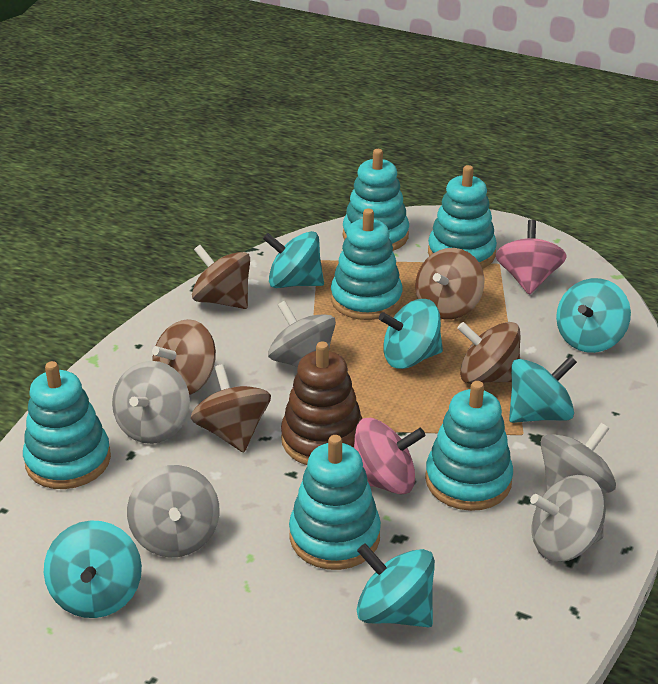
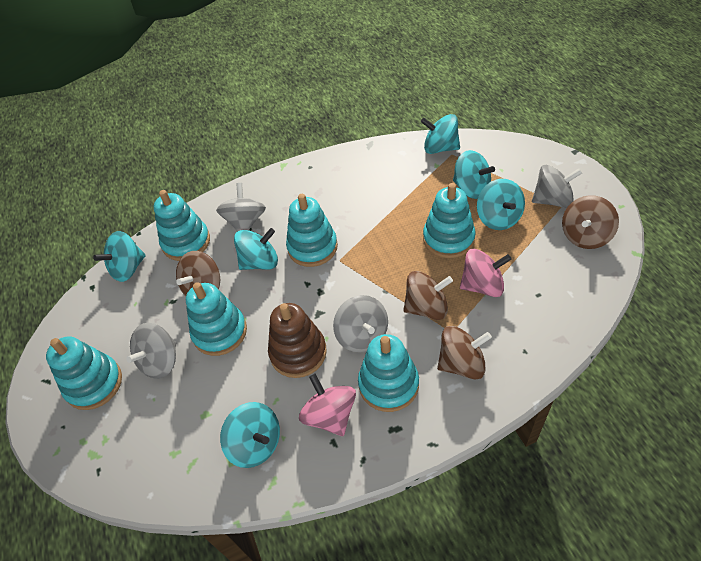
brown spinning top: 5 -> 4
grey spinning top: 5 -> 4

